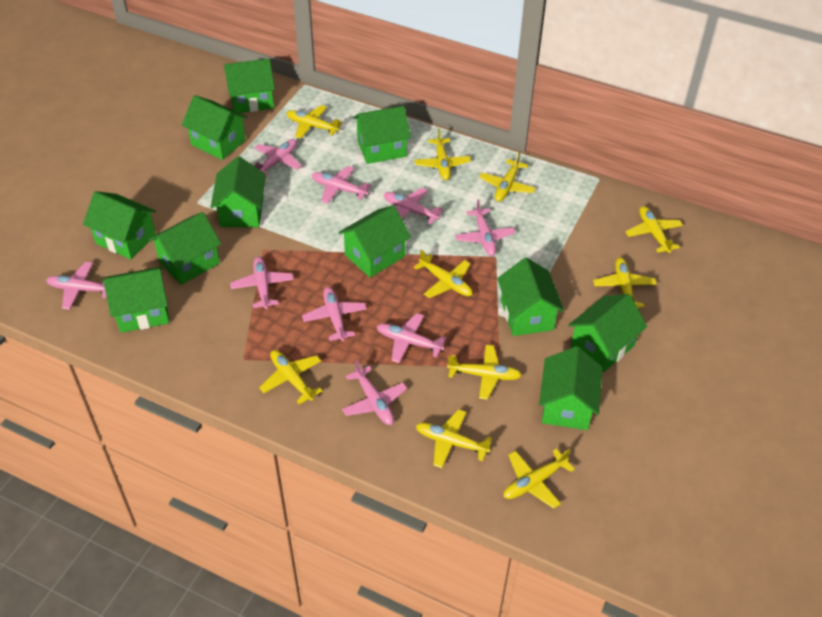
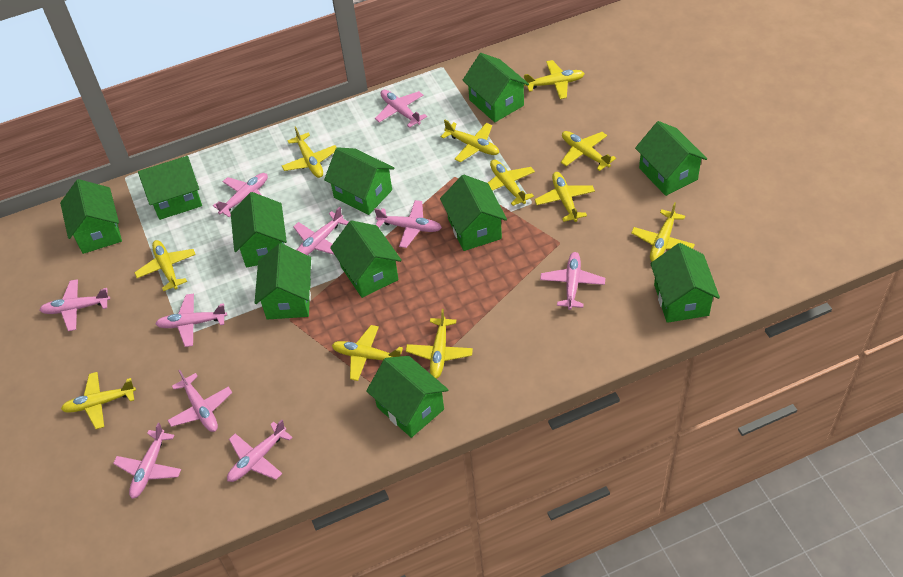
pink plane: 9 -> 10
yellow plane: 10 -> 11

